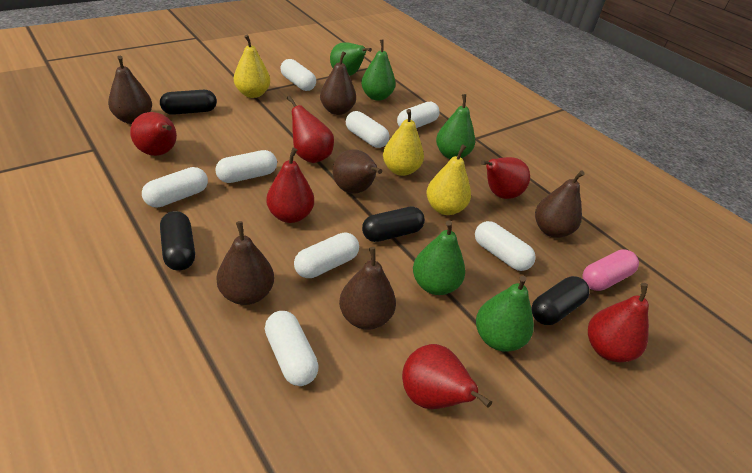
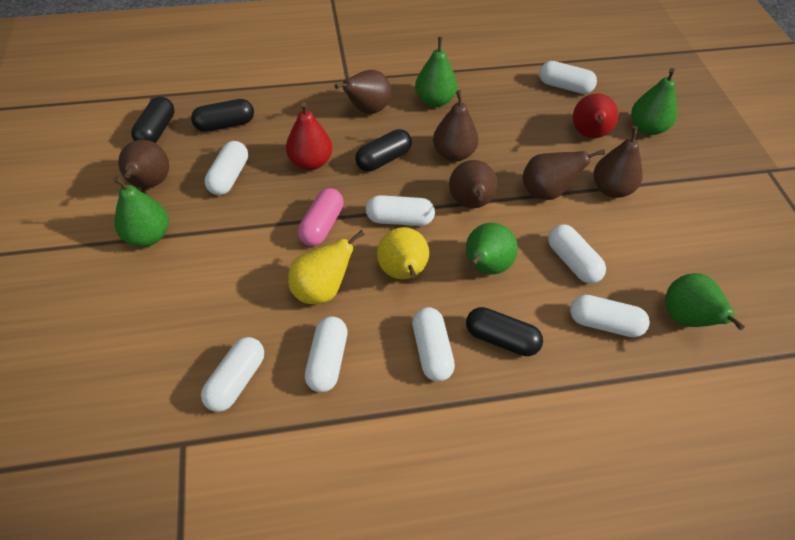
red pear: 6 -> 2
yellow pear: 3 -> 2

